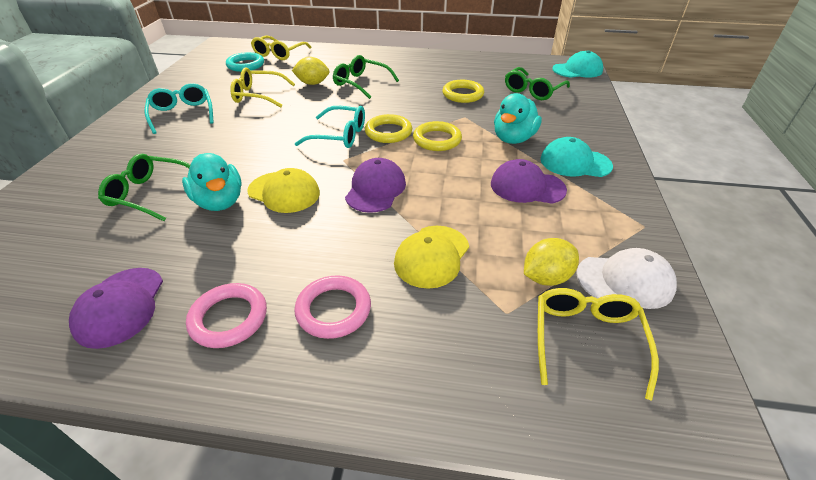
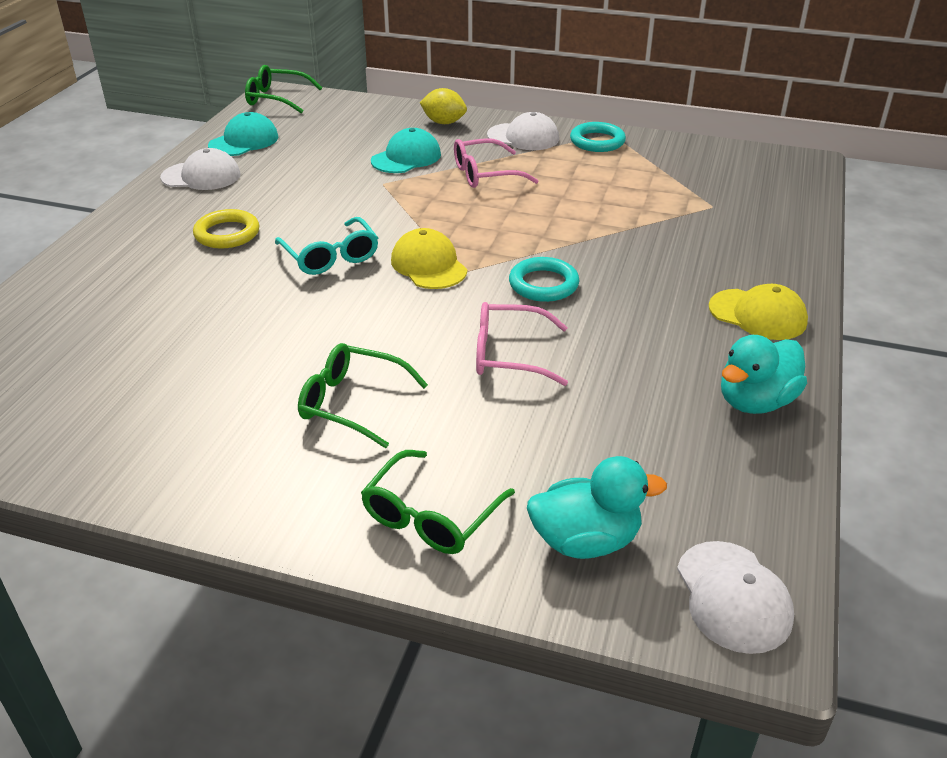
pink glasses: 0 -> 2
pink ring: 2 -> 0
purple cap: 3 -> 0
turquoise glasses: 2 -> 1
turquoise ring: 1 -> 2
white cap: 1 -> 3
yellow glasses: 3 -> 0
yellow lemon: 2 -> 1
yellow ring: 3 -> 1

